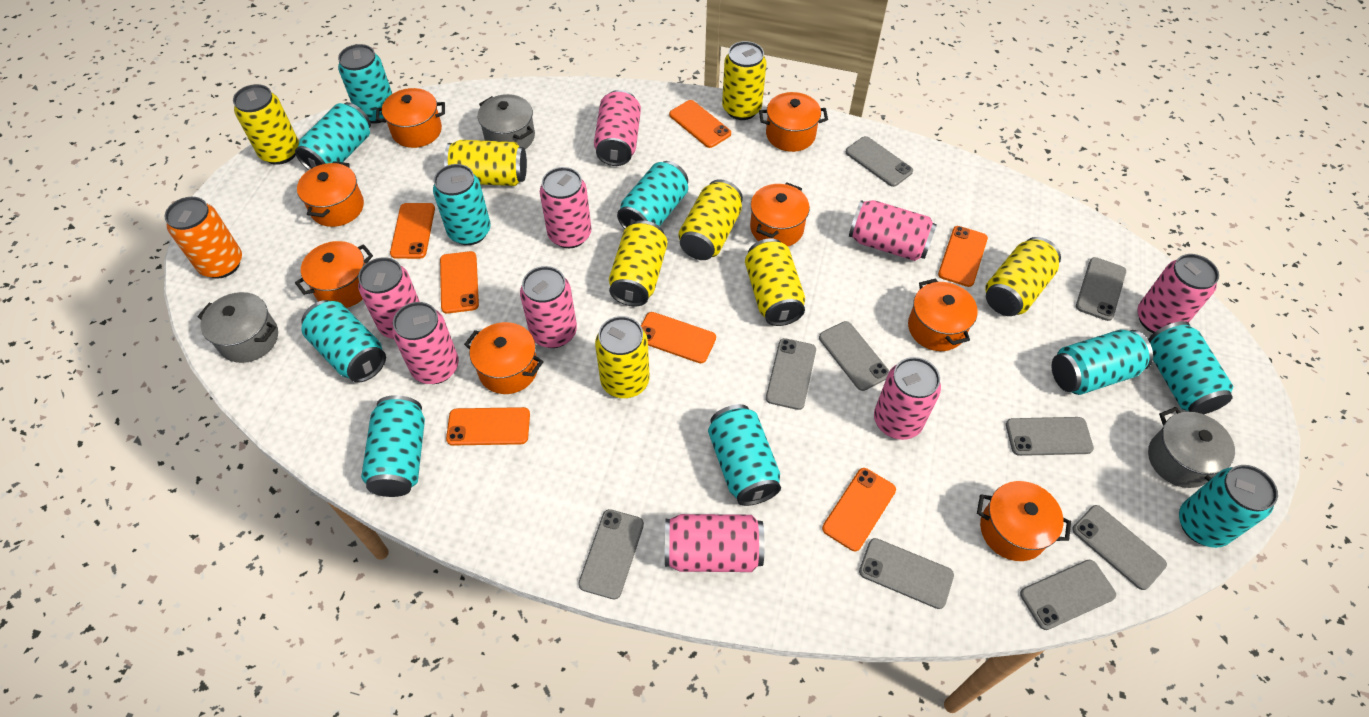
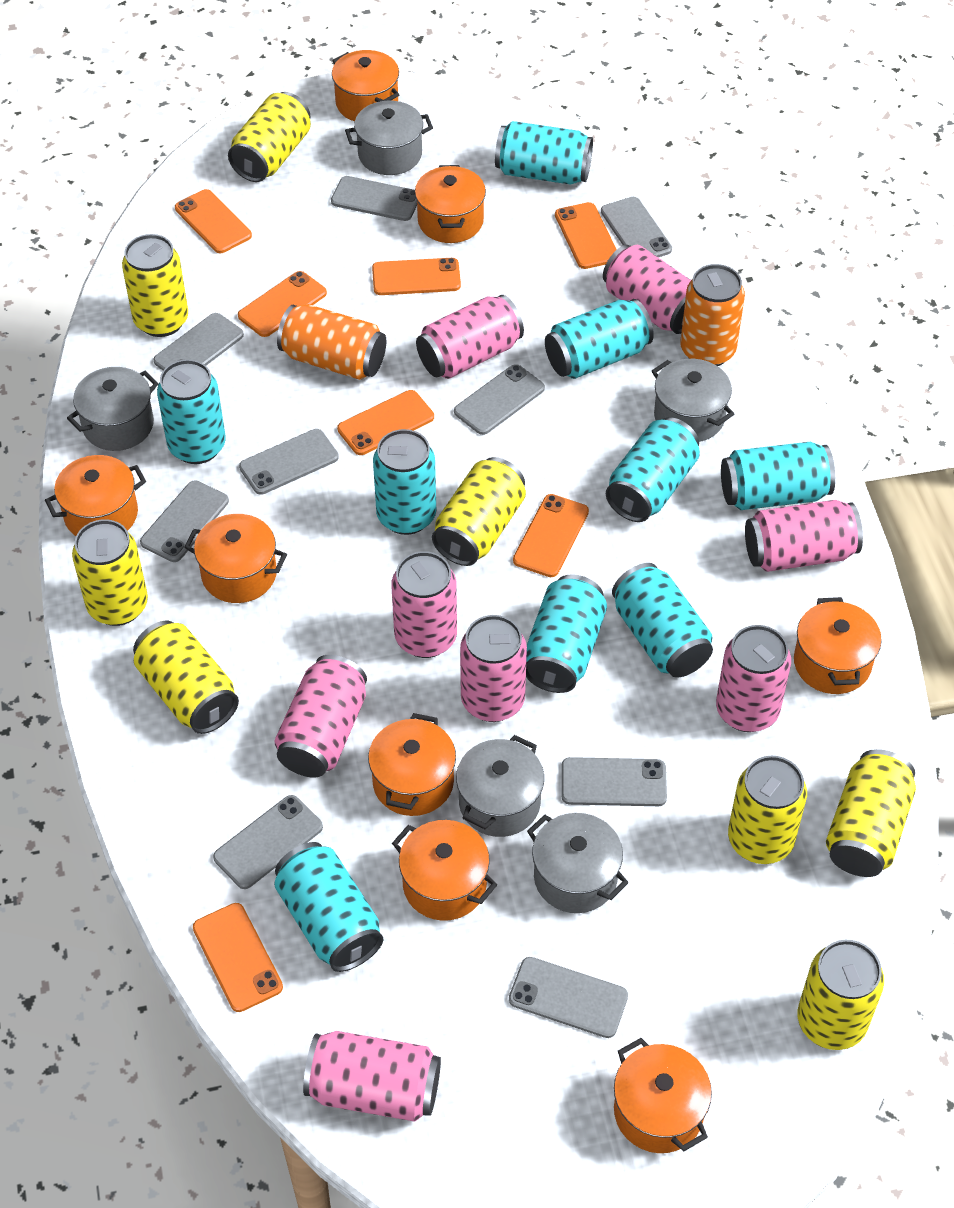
grey pot: 3 -> 5
orange can: 1 -> 2
pink can: 9 -> 8
turquoise can: 10 -> 9

